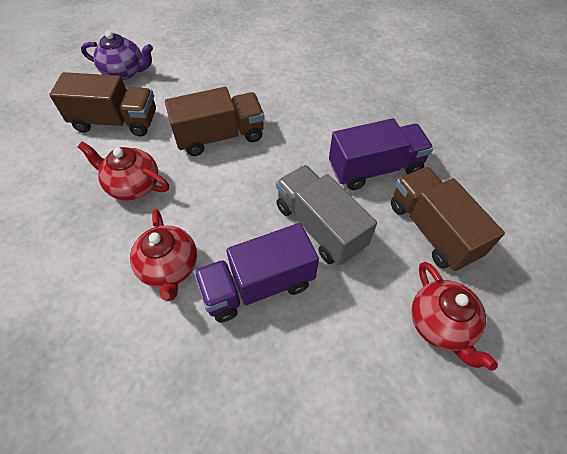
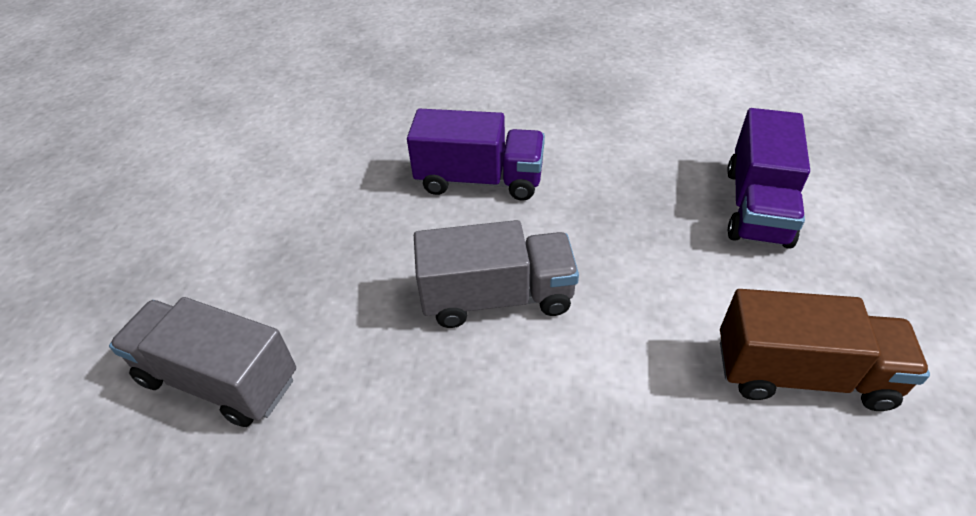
brown truck: 3 -> 1
grey truck: 1 -> 2
purple teapot: 1 -> 0
red teapot: 3 -> 0

